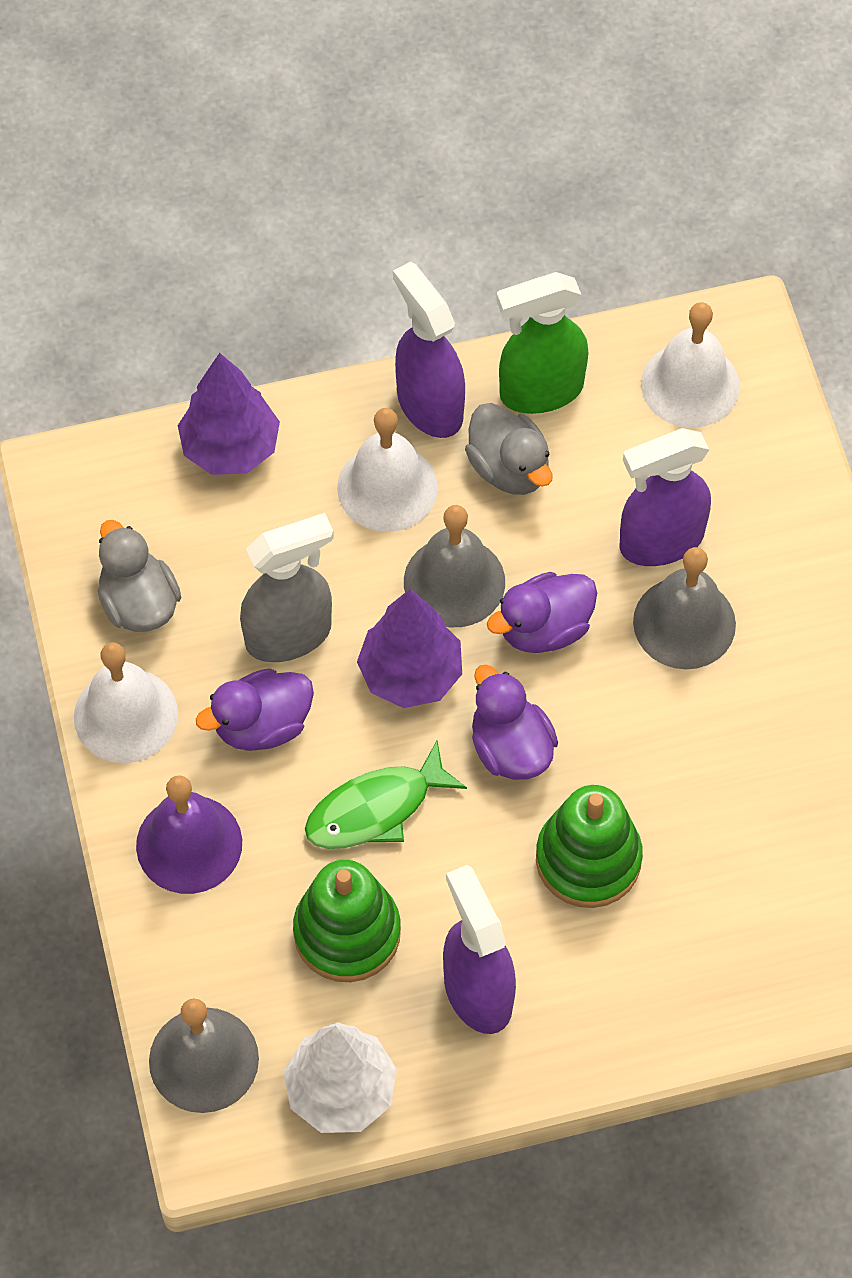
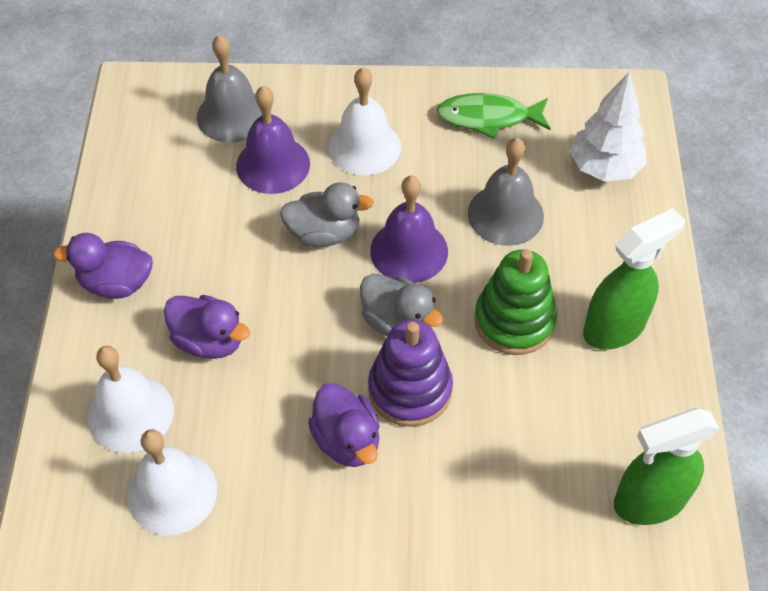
green spray bottle: 1 -> 2
green stacking toy: 2 -> 1
grey bell: 3 -> 2
grey spray bottle: 1 -> 0
purple bell: 1 -> 2
purple spray bottle: 3 -> 0
purple stacking toy: 0 -> 1
purple tree: 2 -> 0

